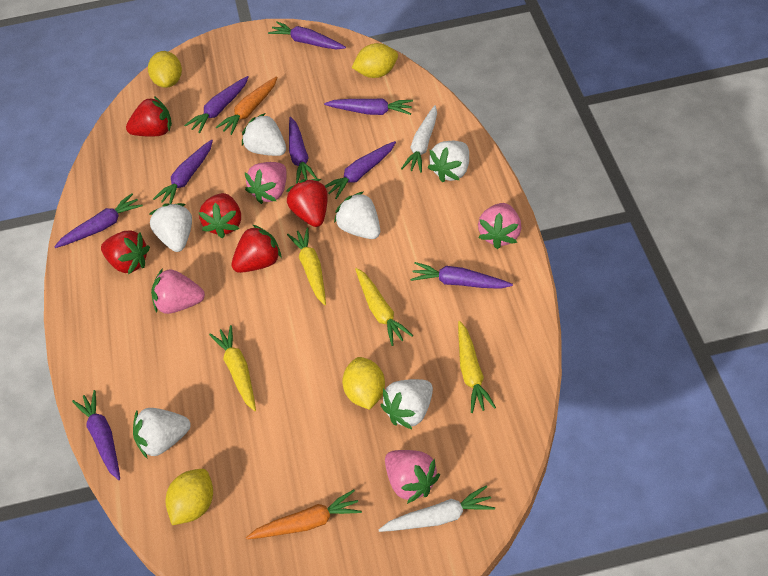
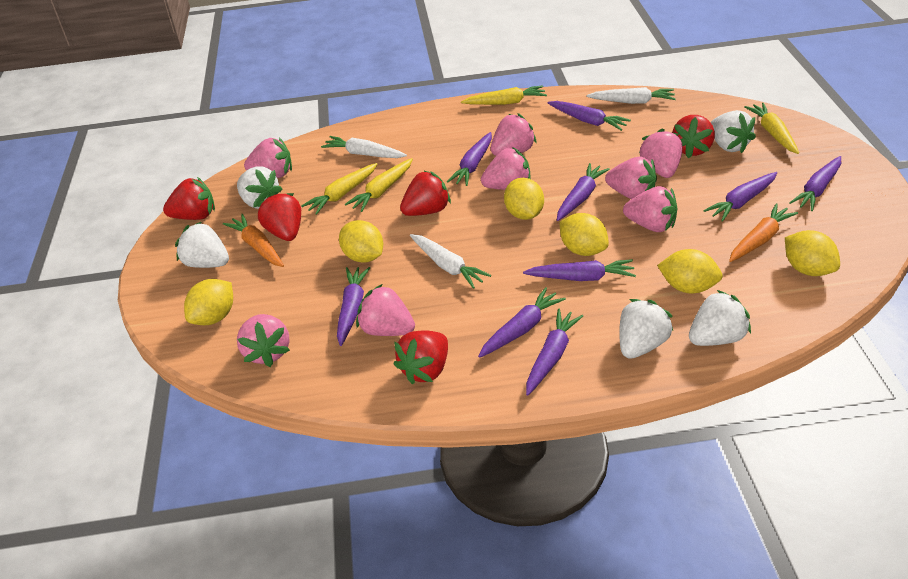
pink strawberry: 4 -> 8
white carrot: 2 -> 3
white strawberry: 6 -> 5
yellow lemon: 4 -> 6

